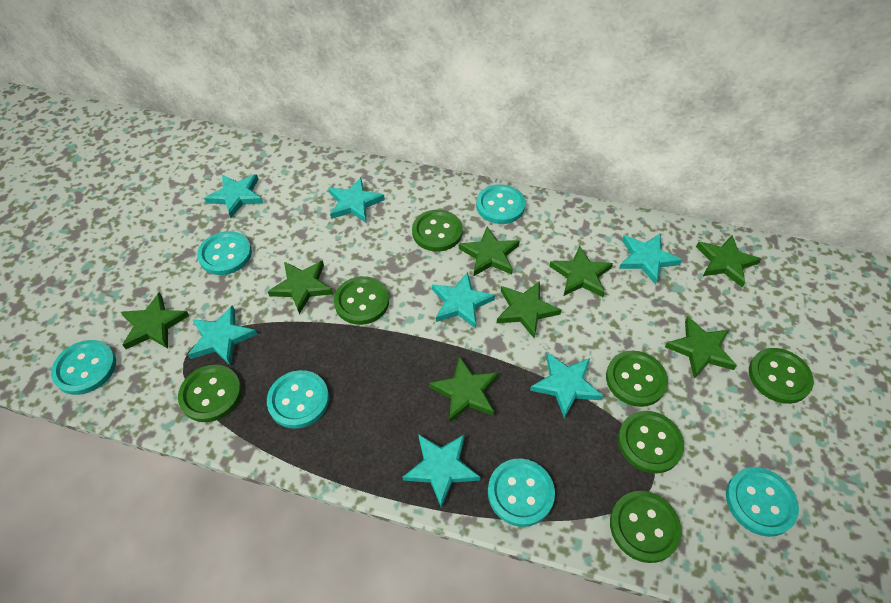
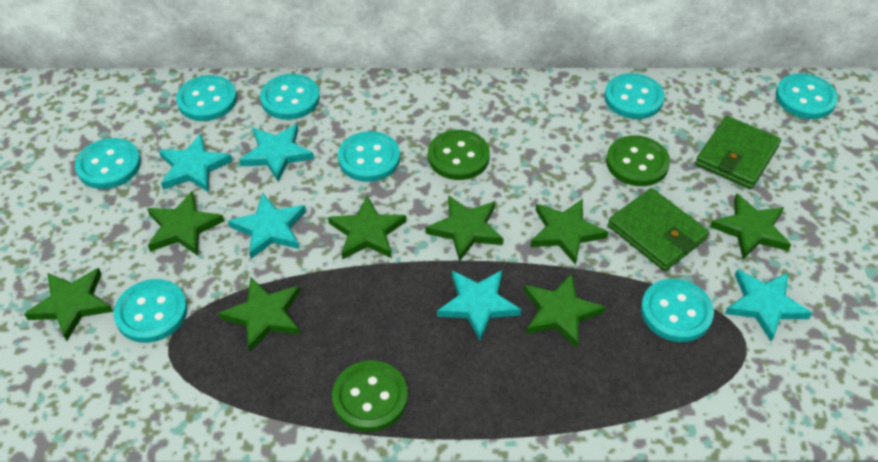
green button: 7 -> 3
green wallet: 0 -> 2
turquoise button: 6 -> 8
turquoise star: 7 -> 5

